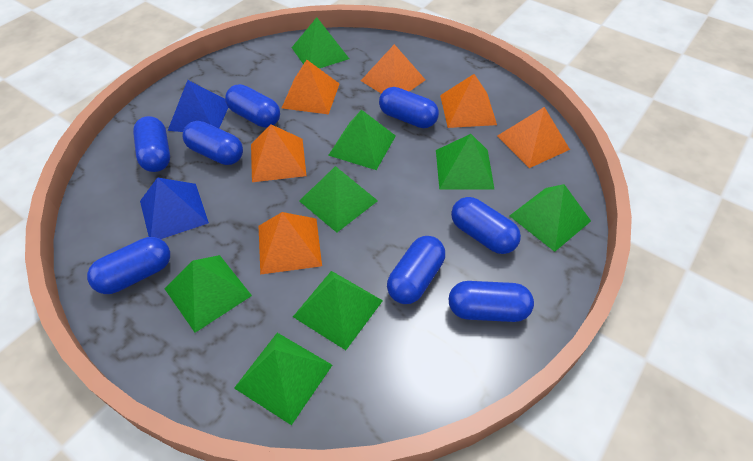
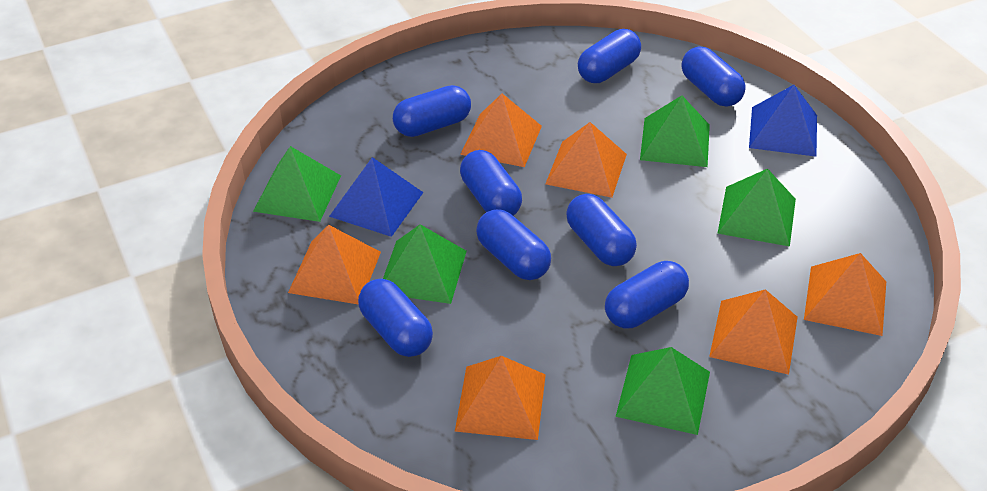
green pyramid: 8 -> 5

